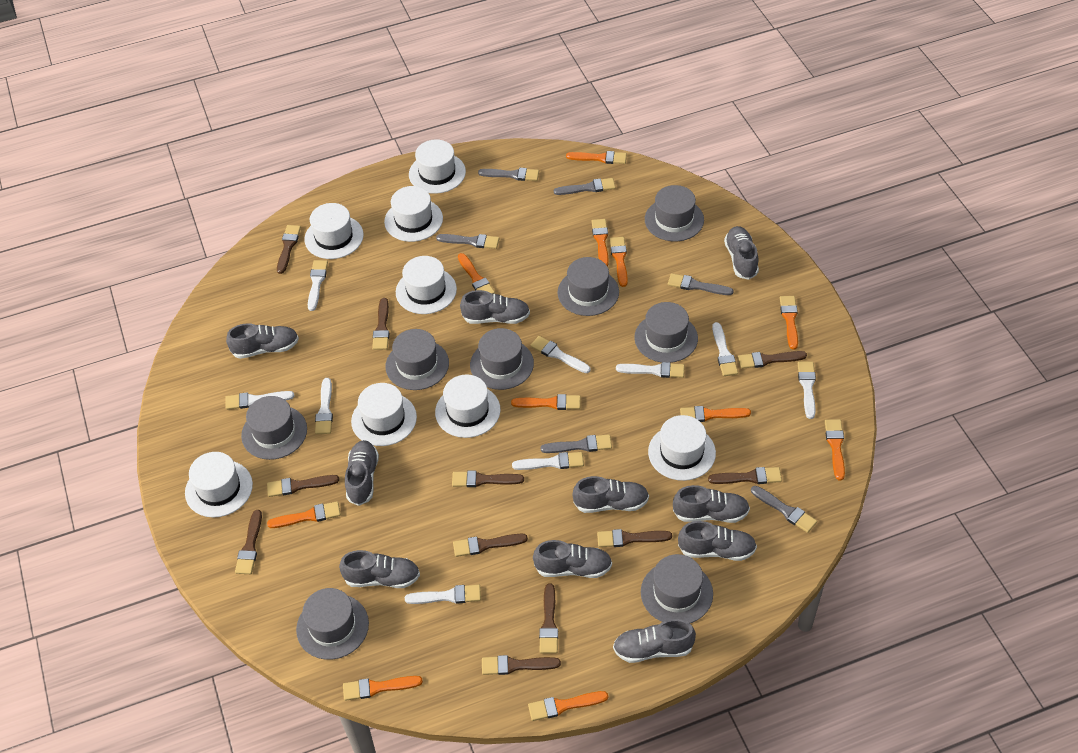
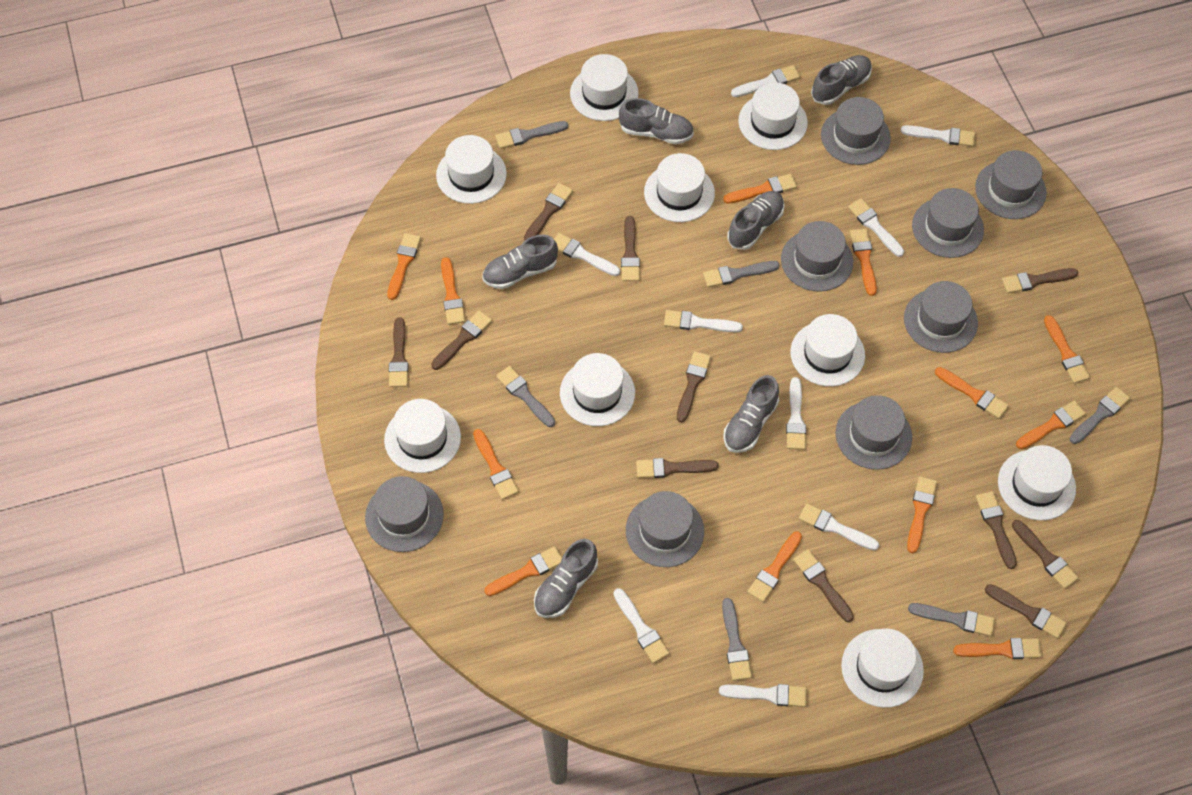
grey shoe: 10 -> 6
orange brush: 11 -> 12
white hat: 8 -> 9

